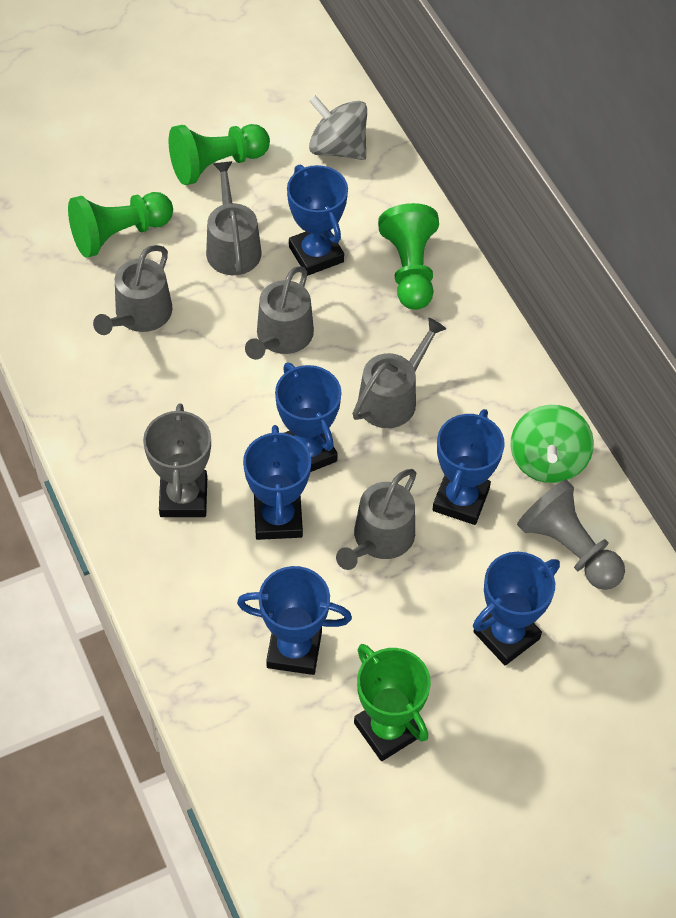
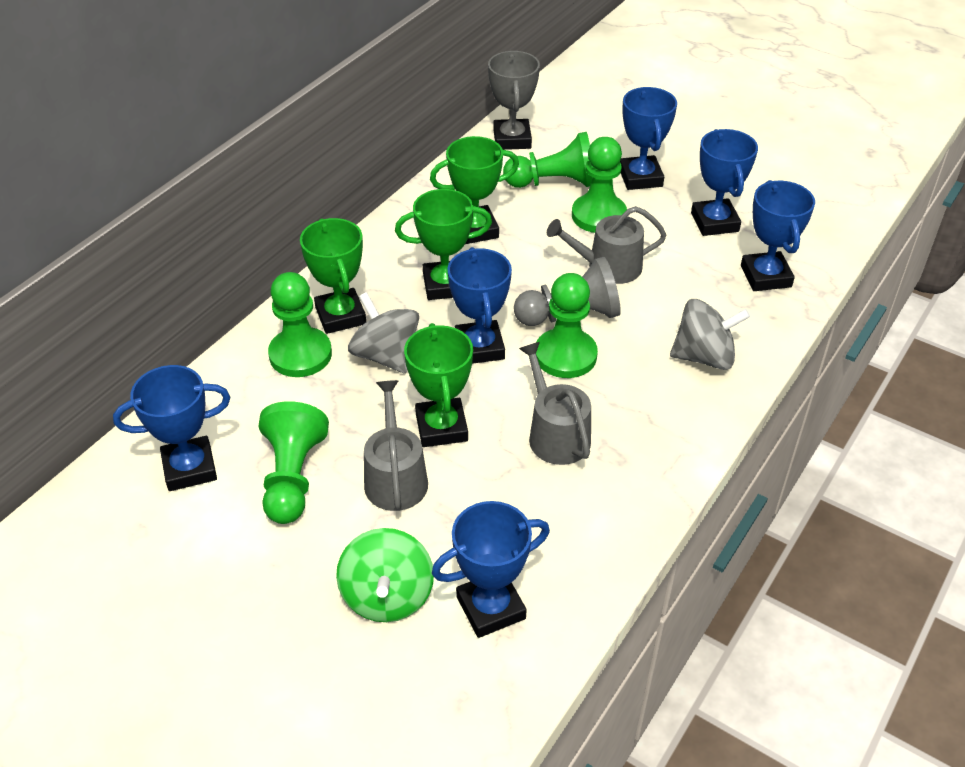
green pawn: 3 -> 5
green trophy: 1 -> 4
grey spinning top: 1 -> 2
grey watering can: 5 -> 3

